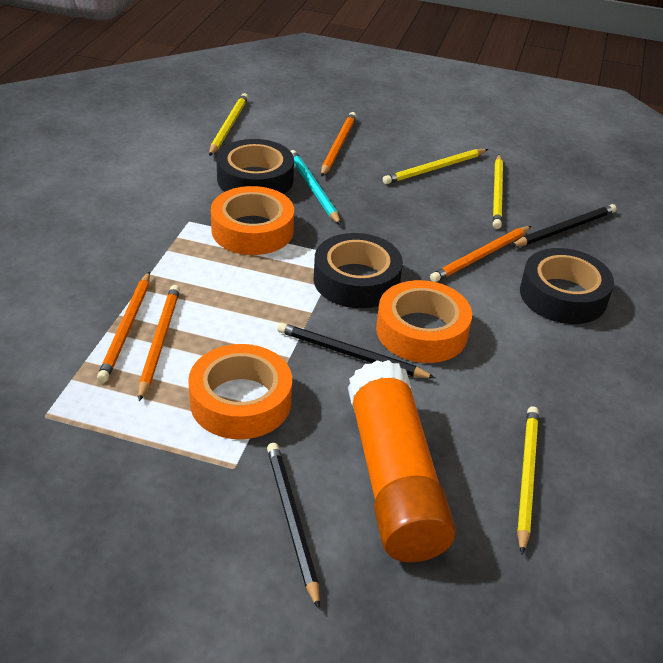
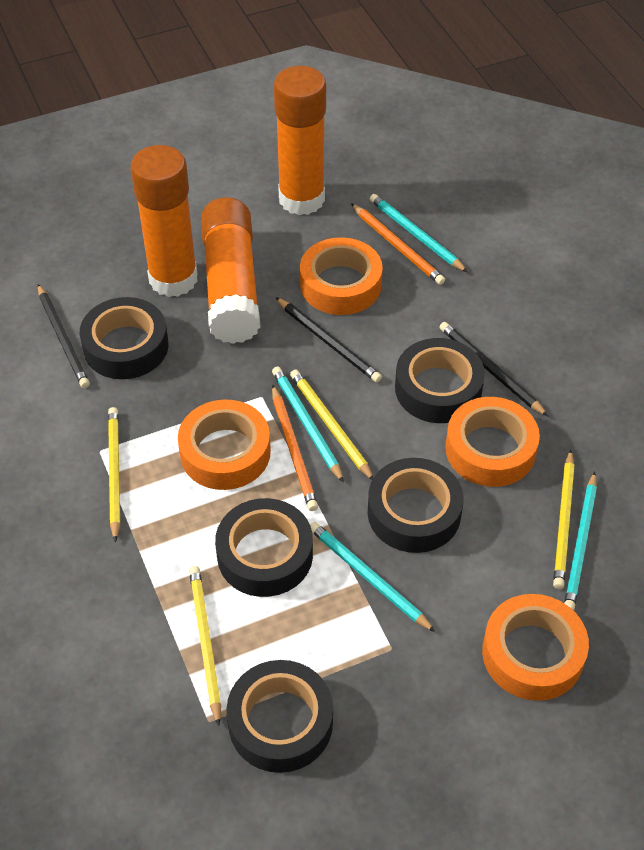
black tape: 3 -> 5
orange glue stick: 1 -> 3
orange pencil: 4 -> 2
orange tape: 3 -> 4
turquoise pencil: 1 -> 4

